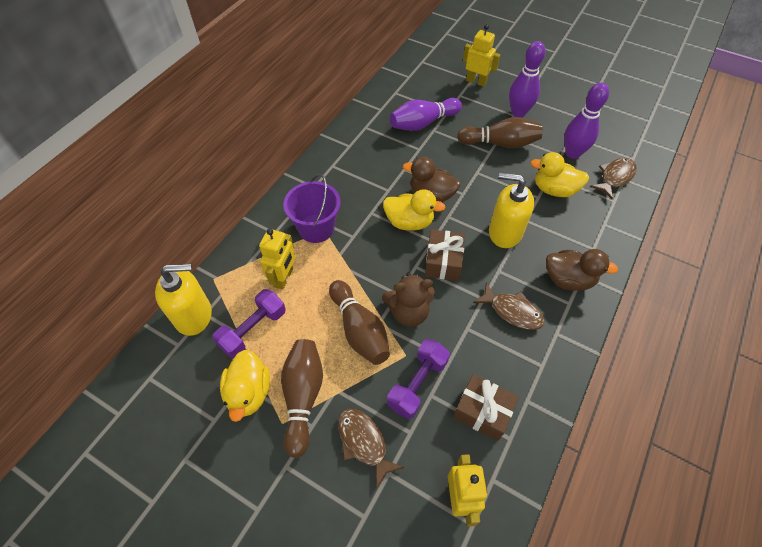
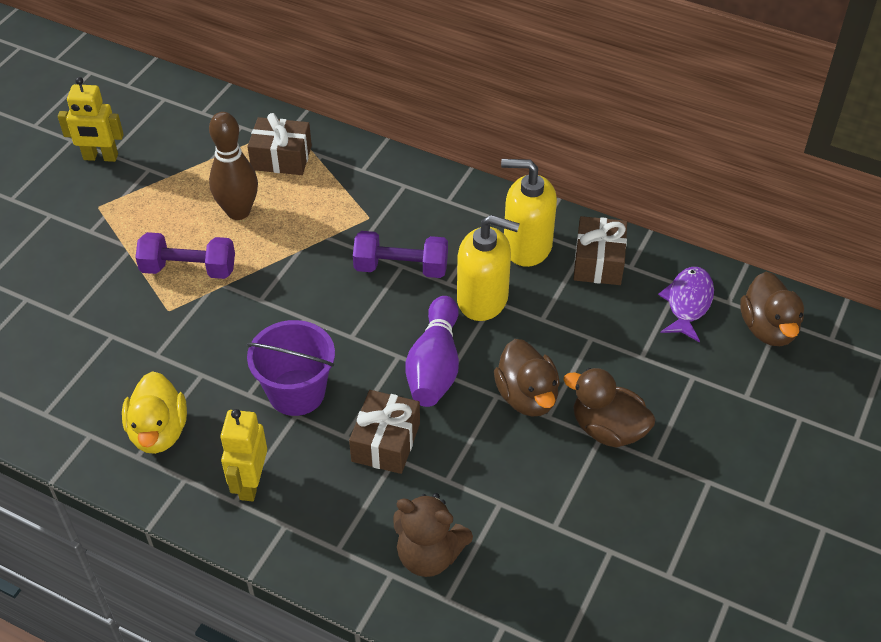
brown bowling pin: 3 -> 1
brown duck: 2 -> 3
brown fish: 3 -> 0
brown gift: 2 -> 3
purple bowling pin: 3 -> 1
purple fish: 0 -> 1
yellow duck: 3 -> 1
yellow robot: 3 -> 2

